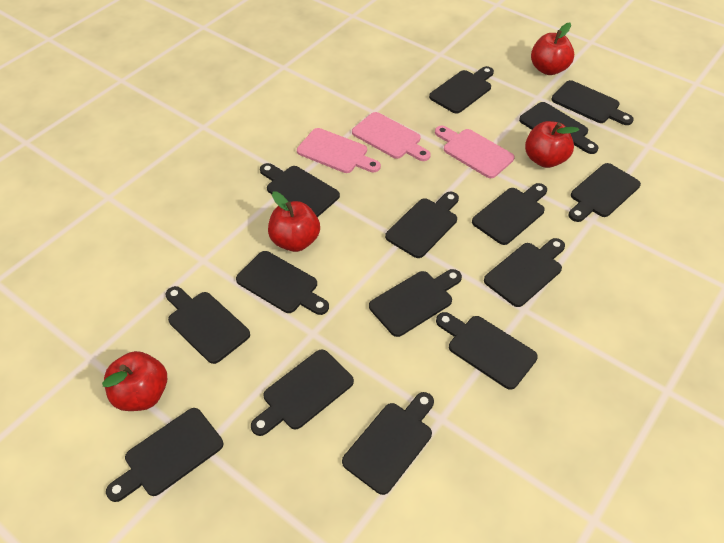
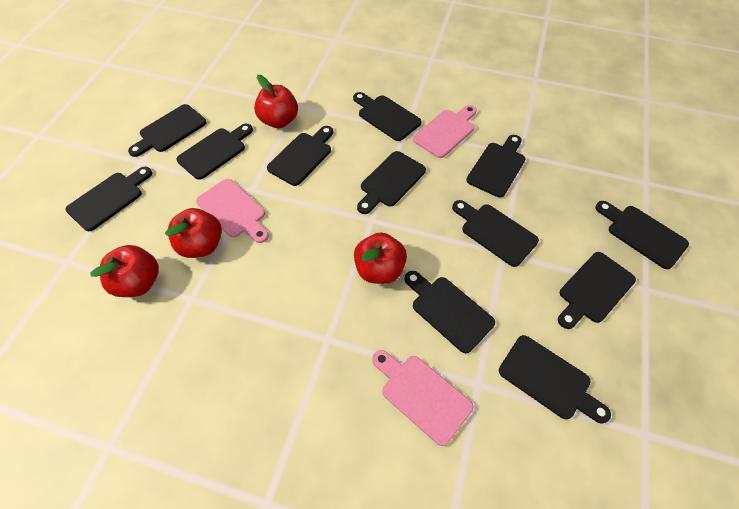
black cutting board: 15 -> 12

